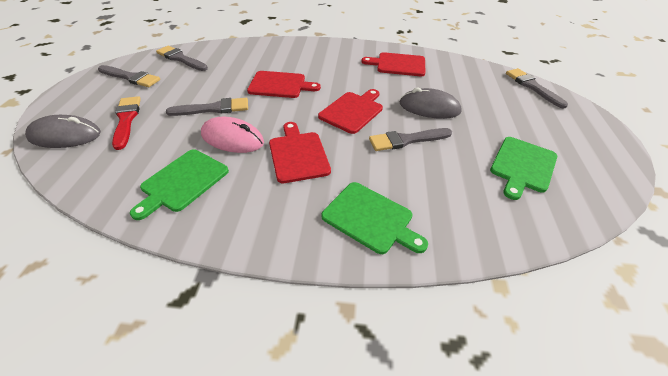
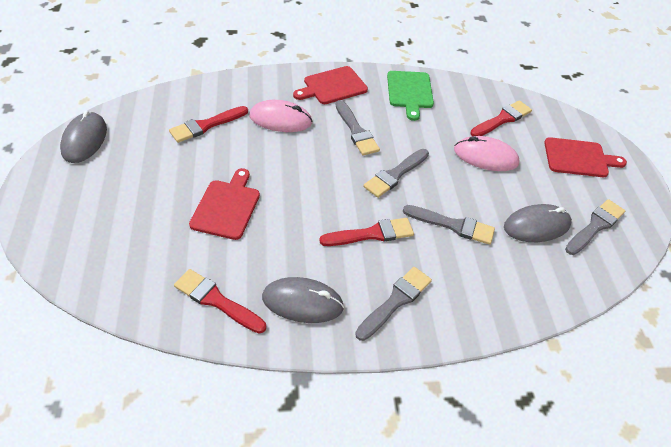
green cutting board: 3 -> 1
grey mouse: 2 -> 3
pink mouse: 1 -> 2
red brush: 1 -> 4
red cutting board: 4 -> 3

